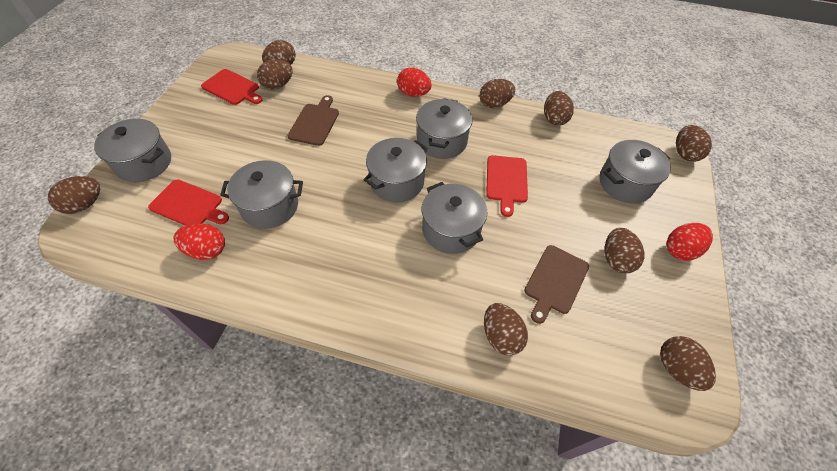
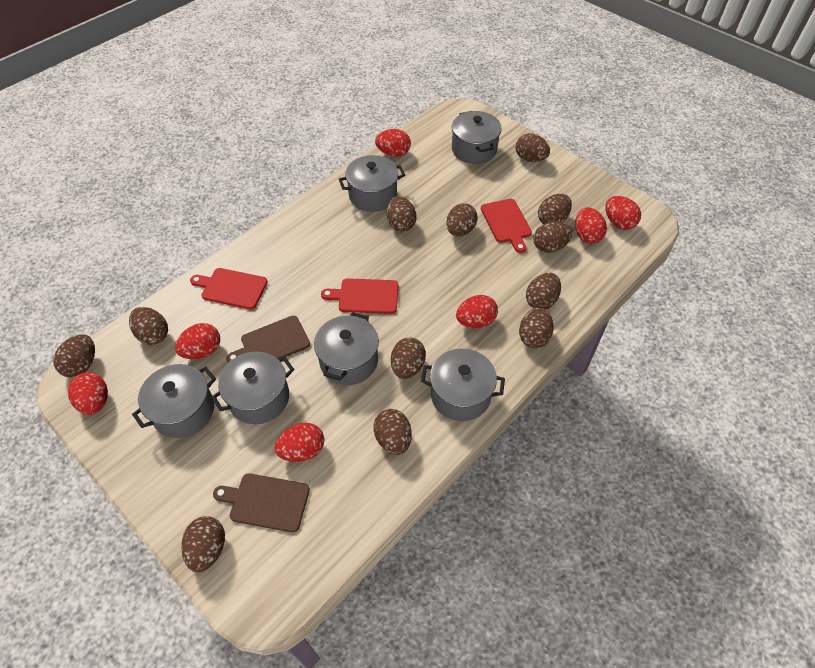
brown egg: 9 -> 12
red egg: 3 -> 7

